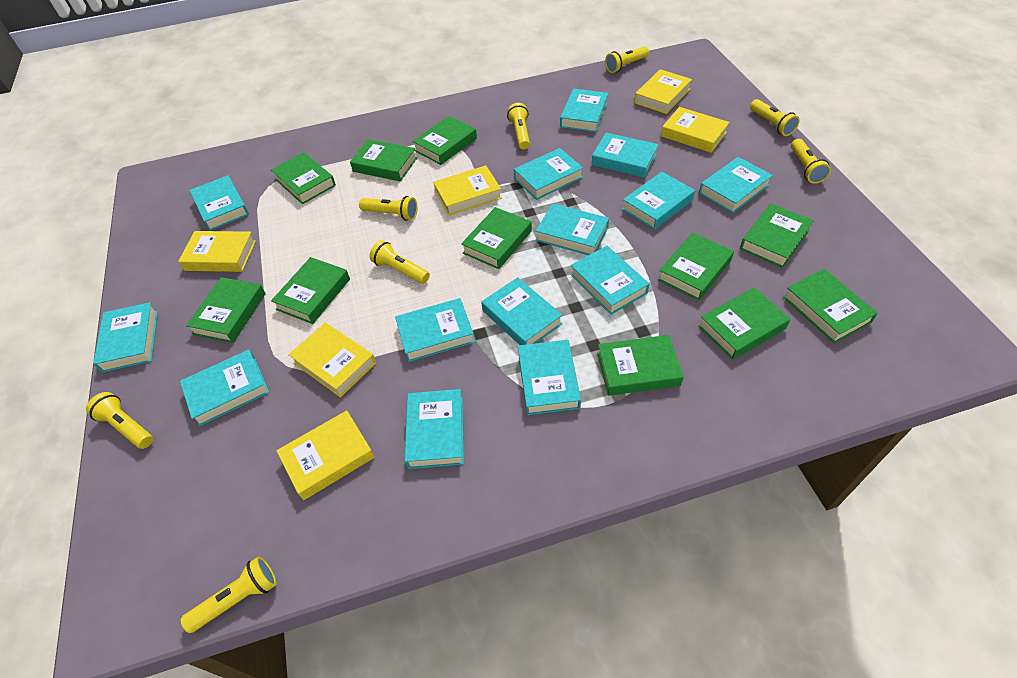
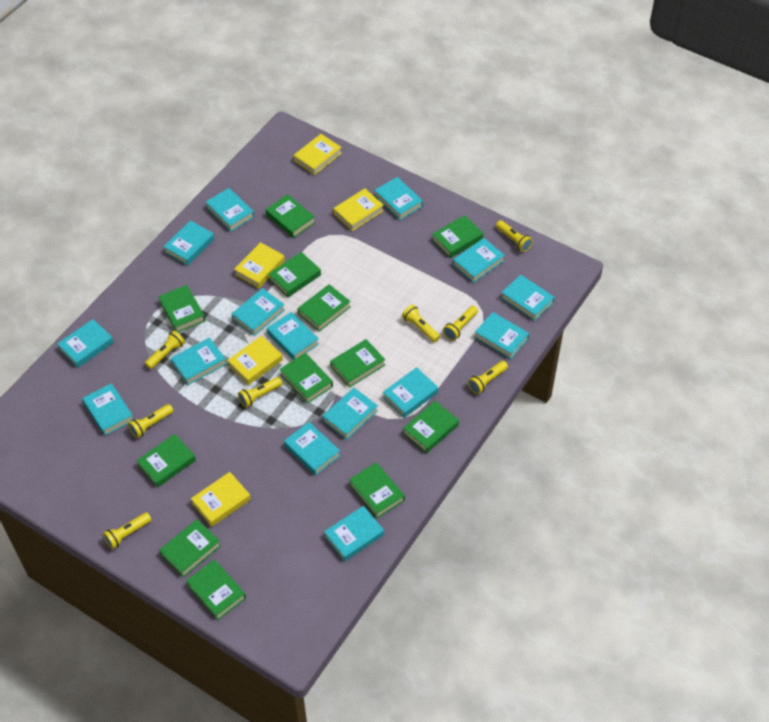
green book: 11 -> 12
turquoise book: 14 -> 15
yellow book: 6 -> 5

